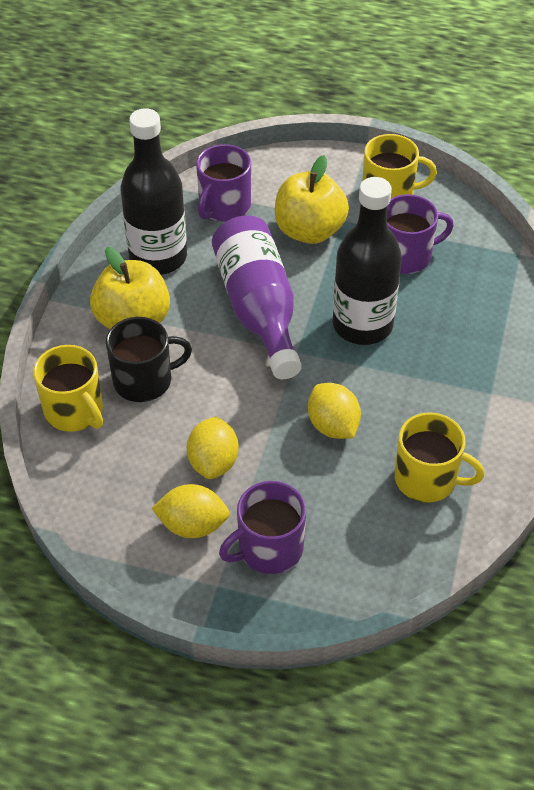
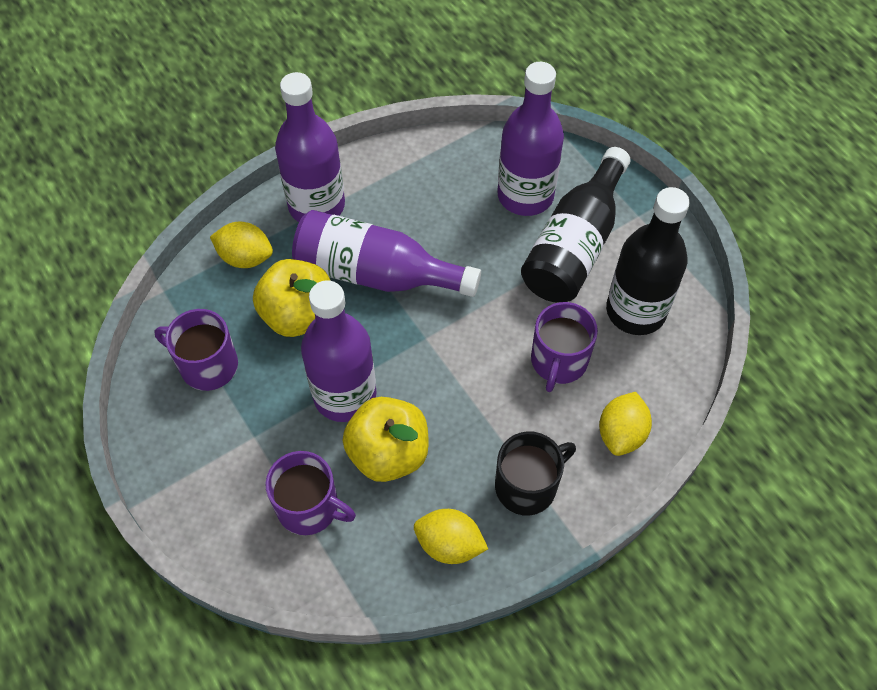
purple bottle: 1 -> 4
yellow mug: 3 -> 0

